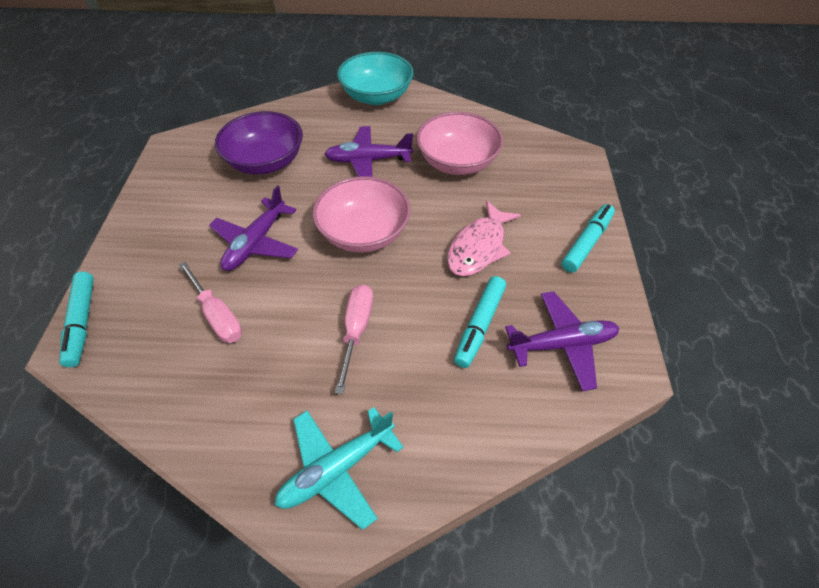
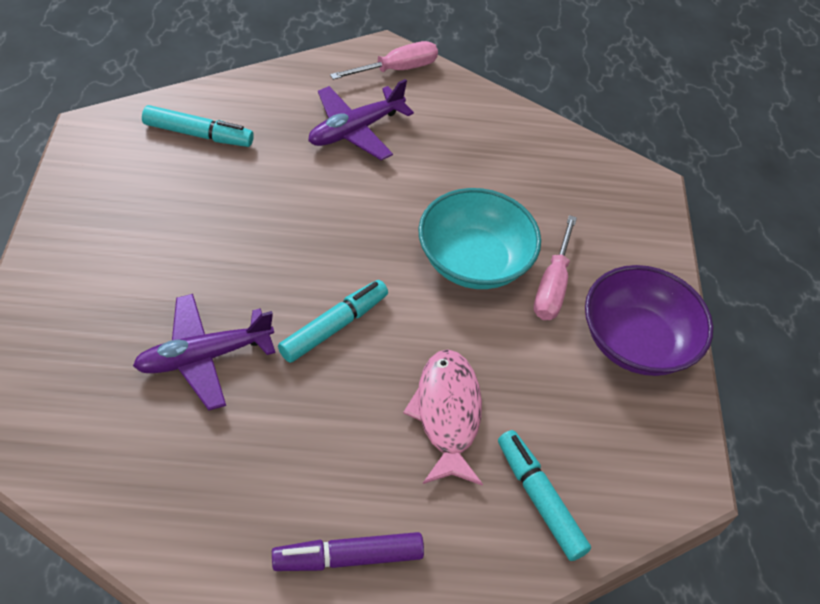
pink bowl: 2 -> 0
purple marker: 0 -> 1
purple plane: 3 -> 2
turquoise plane: 1 -> 0

